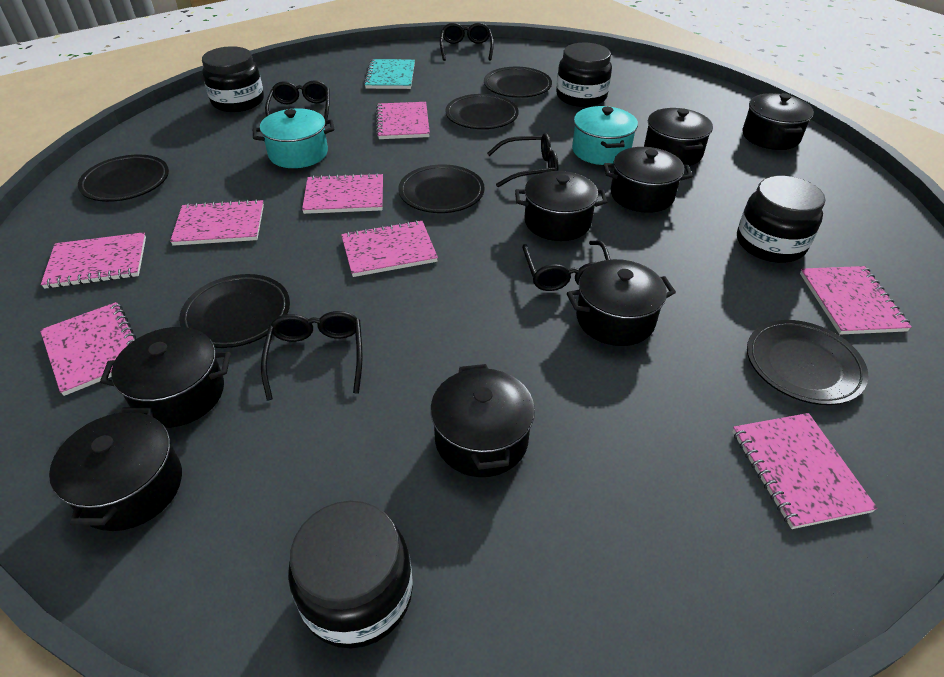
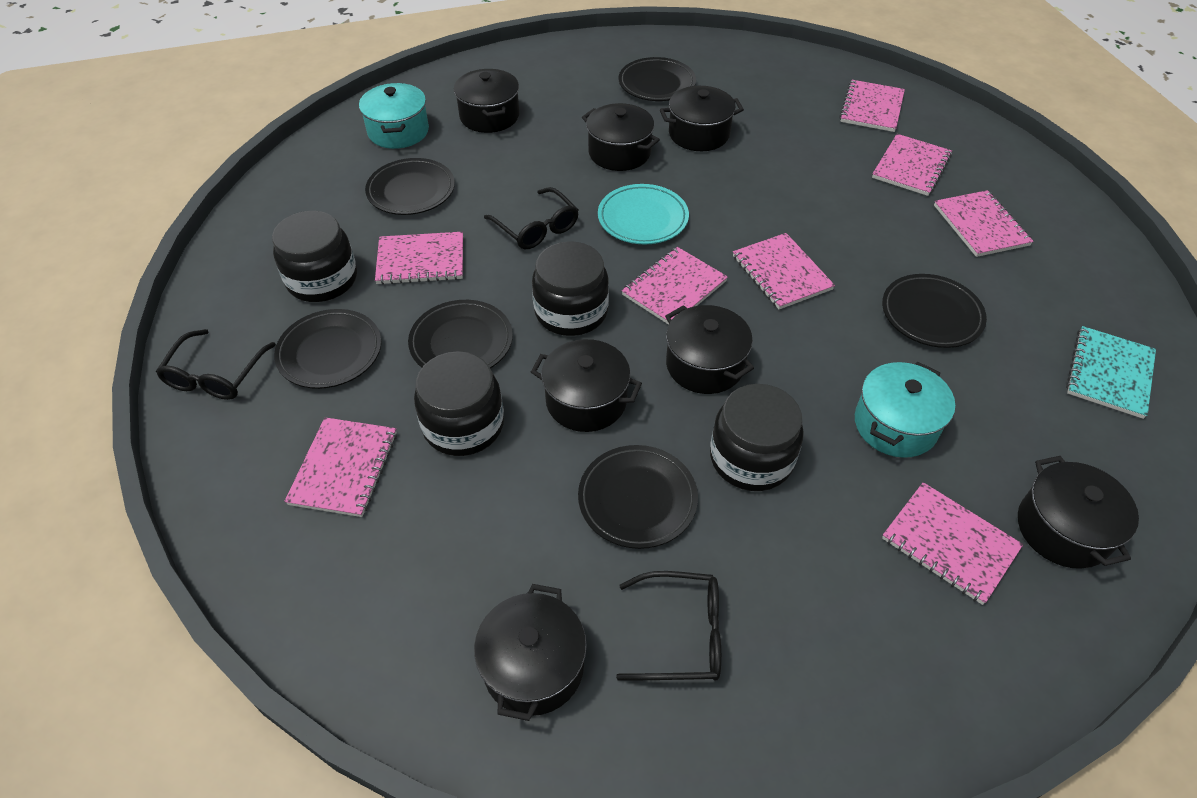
black glasses: 5 -> 3
black pot: 8 -> 7
turquoise plate: 0 -> 1

